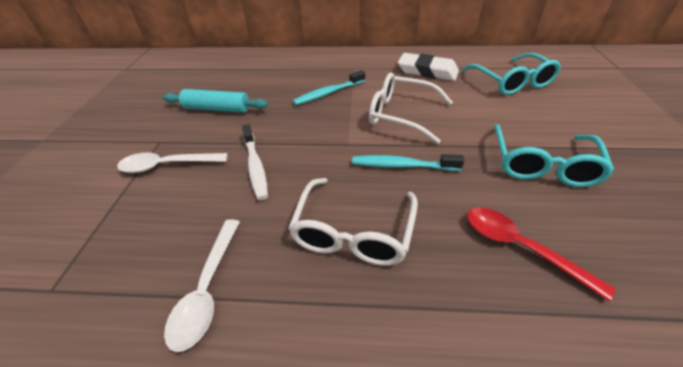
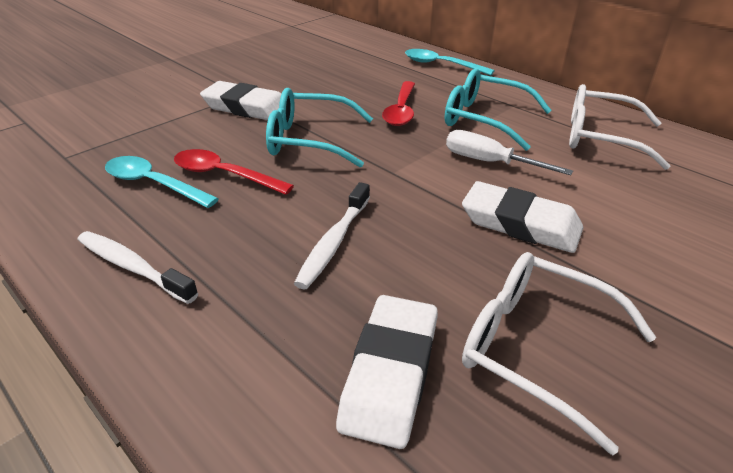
red spoon: 1 -> 2
turquoise rolling pin: 1 -> 0
turquoise spoon: 0 -> 2
turquoise toothbrush: 2 -> 0
white eraser: 1 -> 3
white screwdriver: 0 -> 1
white spoon: 2 -> 0
white toothbrush: 1 -> 2

